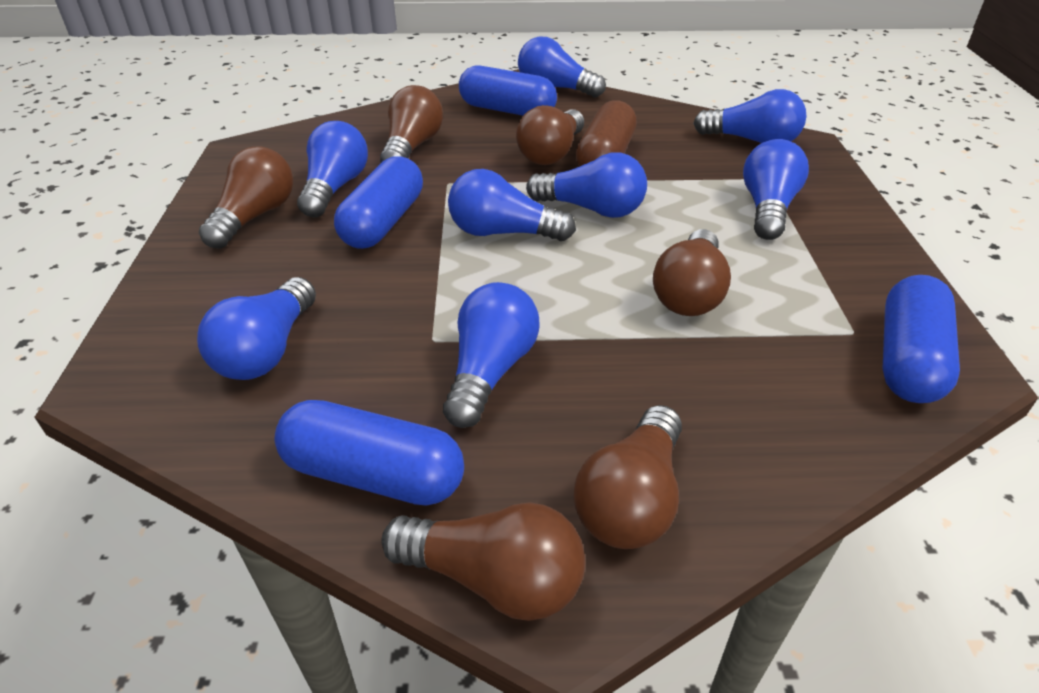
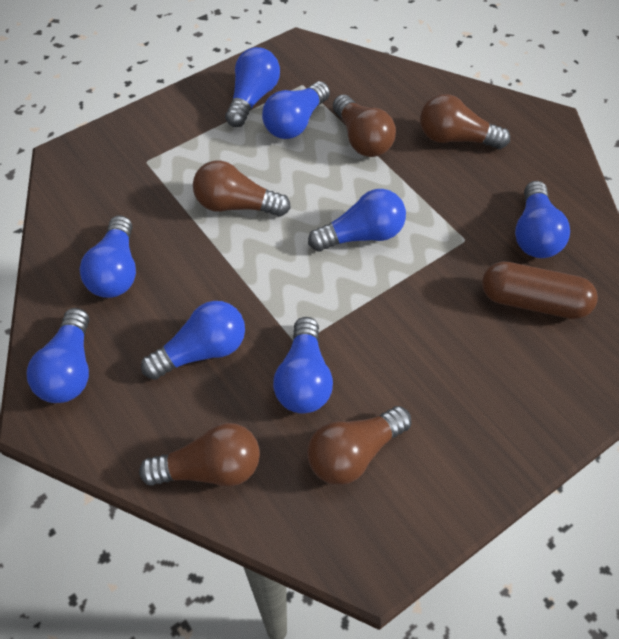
blue capsule: 4 -> 0
brown light bulb: 6 -> 5

